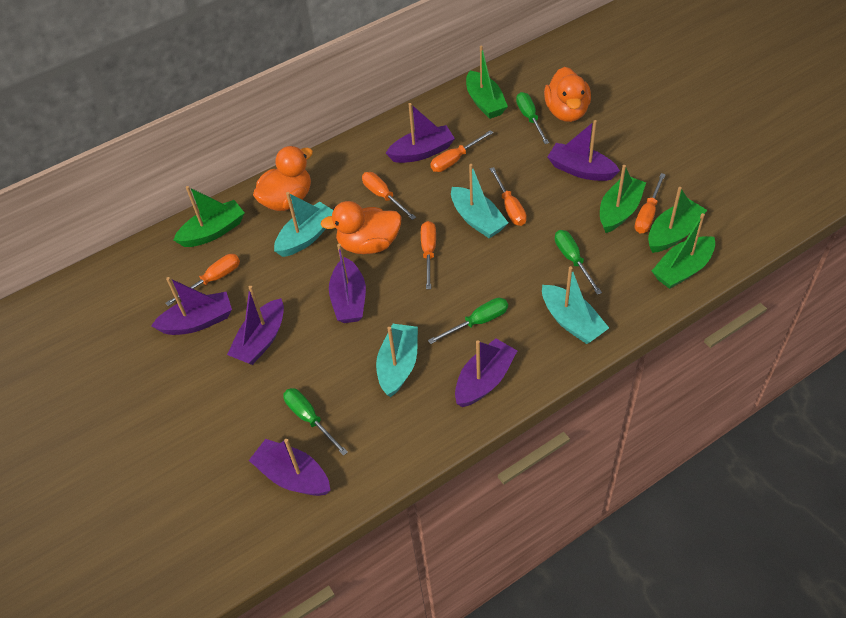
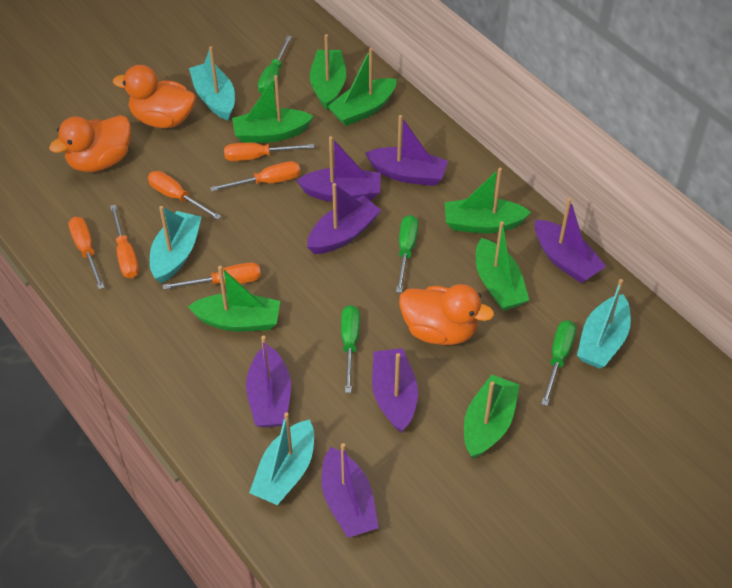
green boat: 5 -> 7

